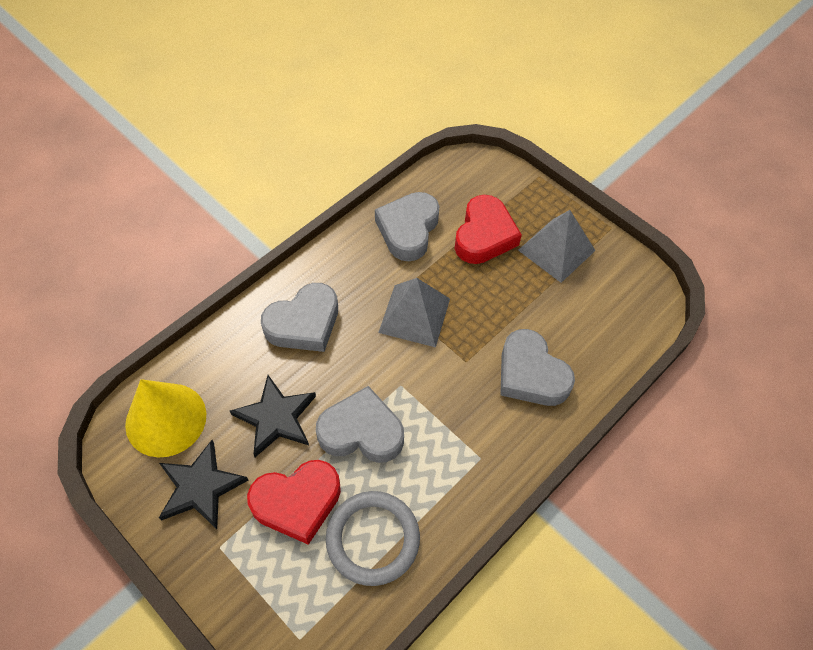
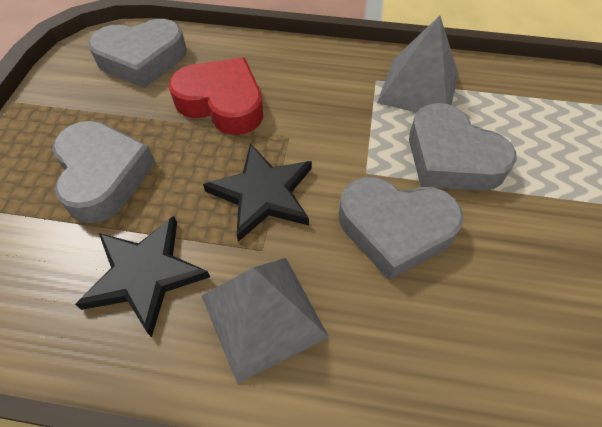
grey ring: 1 -> 0
red heart: 2 -> 1
yellow cone: 1 -> 0

